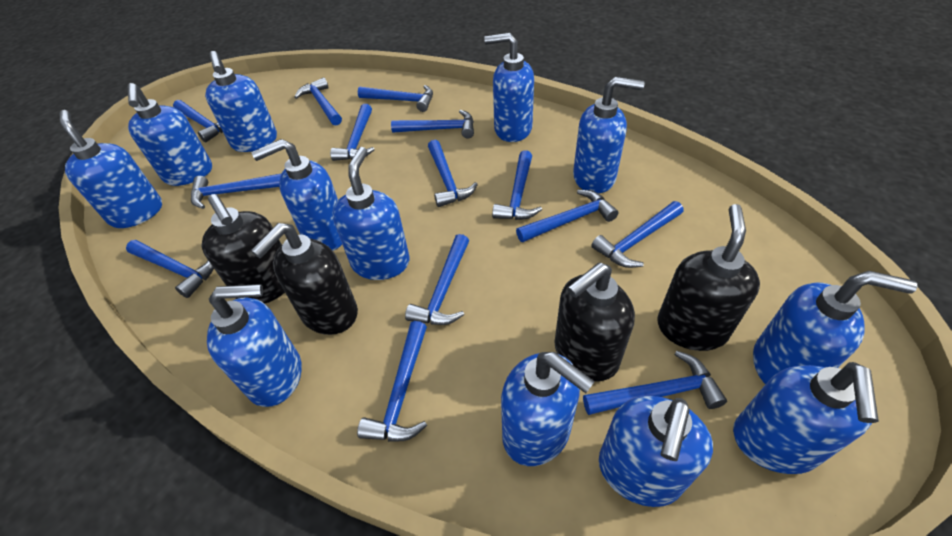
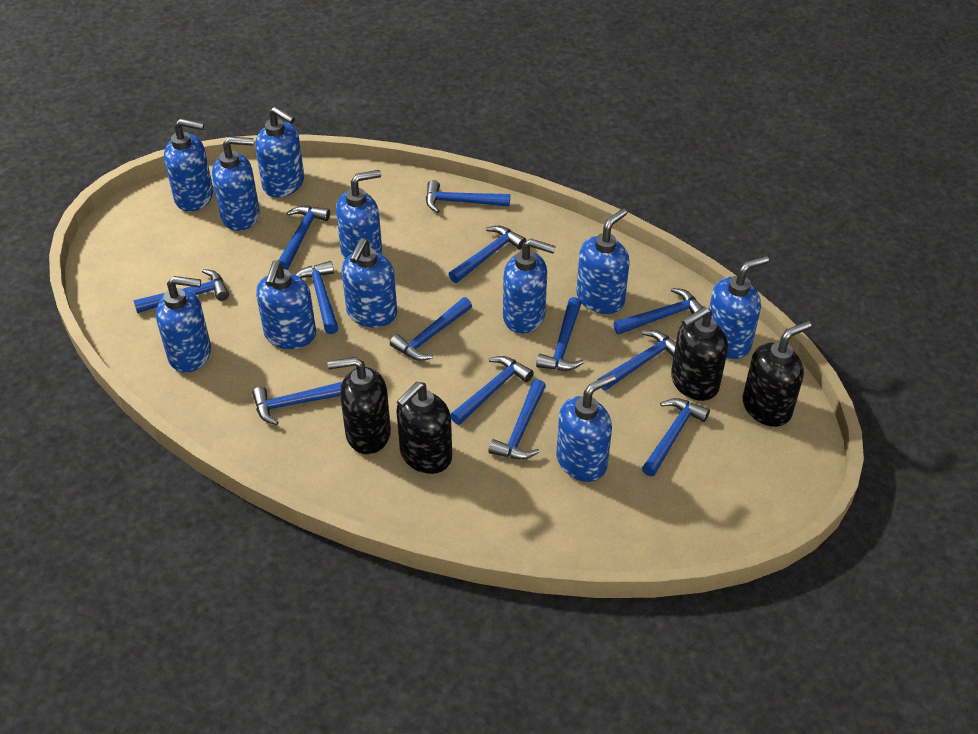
blue hammer: 14 -> 13
blue soap dispenser: 12 -> 11

